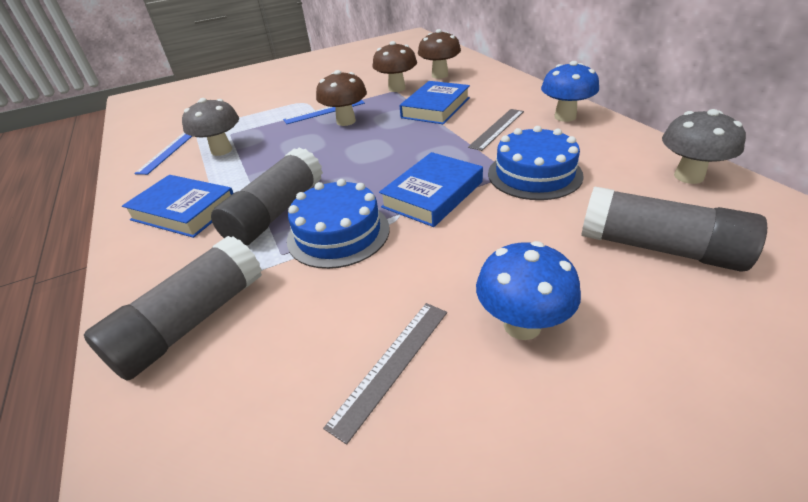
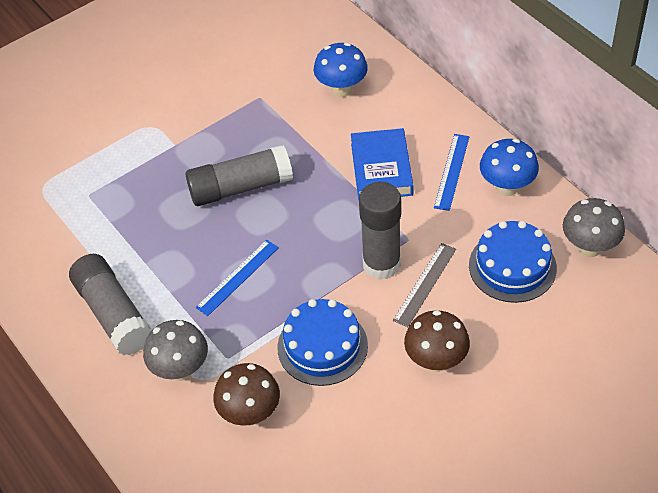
blue book: 3 -> 1
brown mushroom: 3 -> 2
grey ruler: 2 -> 1

